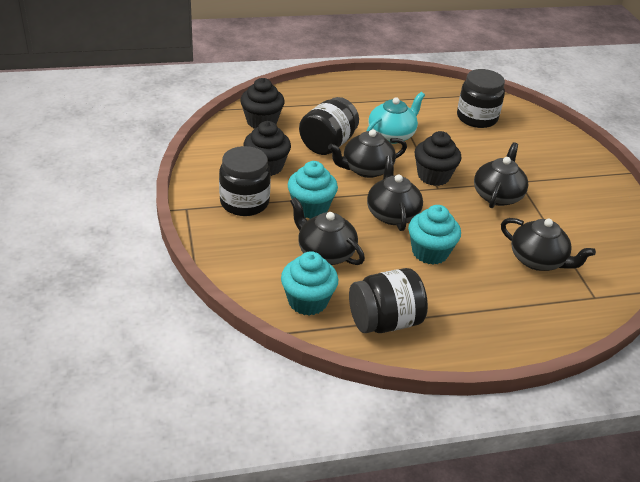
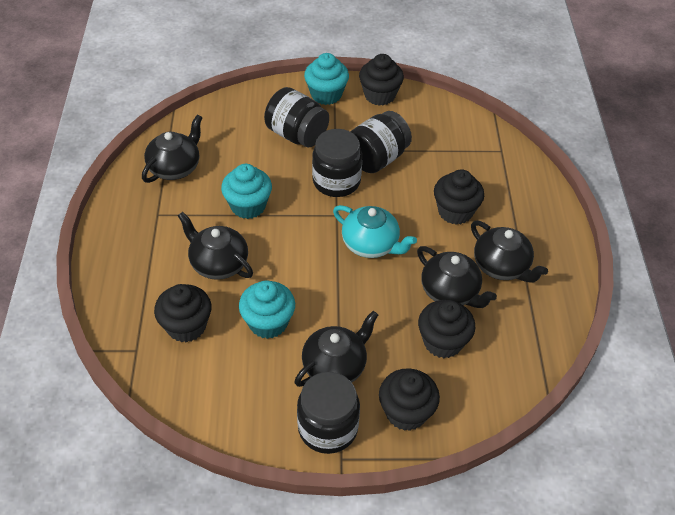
black cupcake: 3 -> 5

